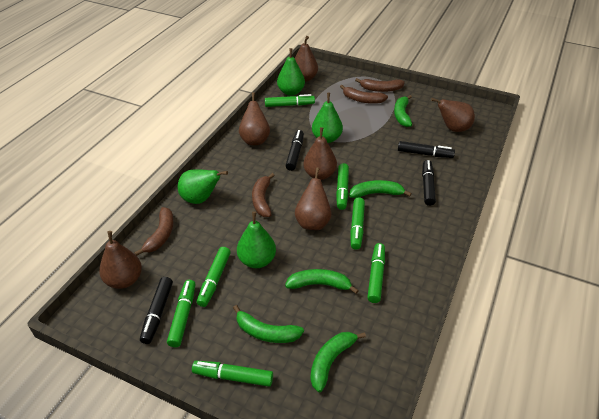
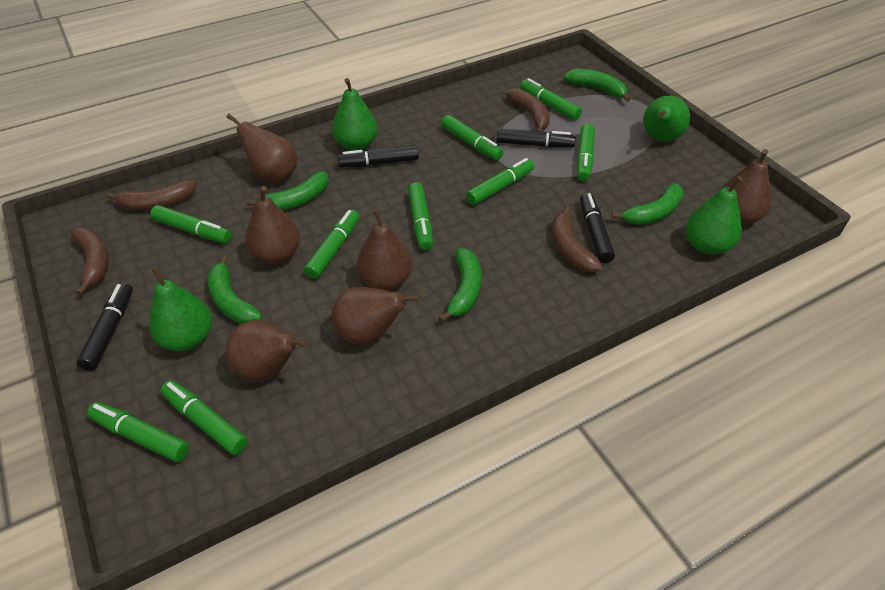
green marker: 7 -> 9

